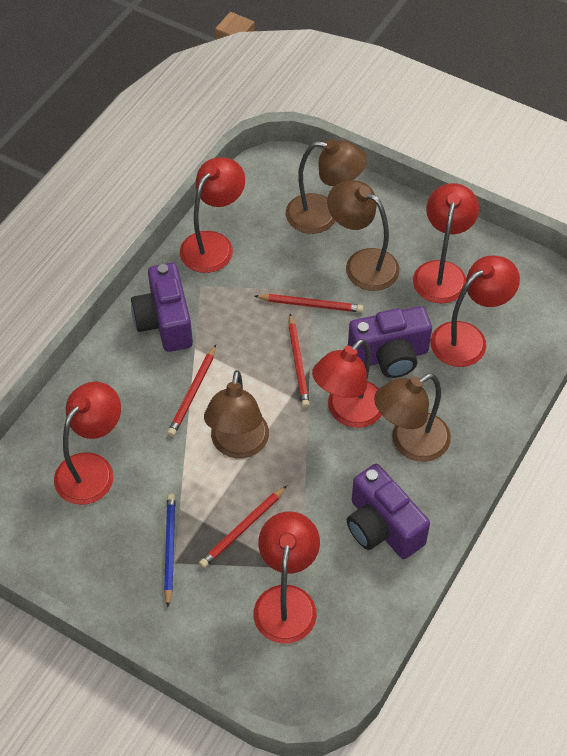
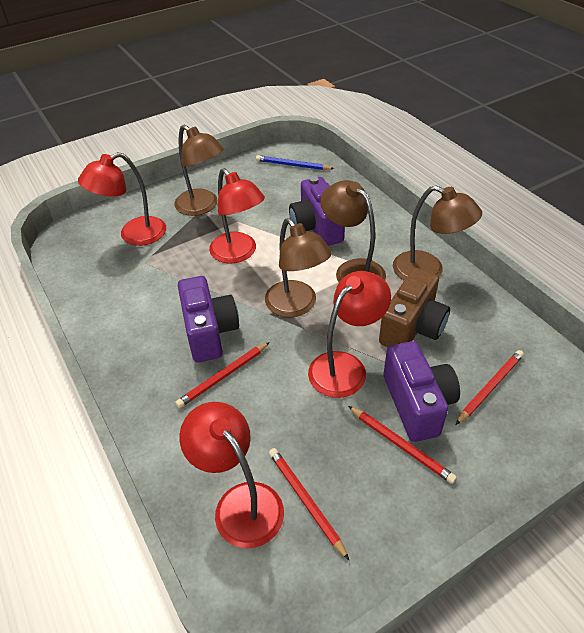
brown camera: 0 -> 1
red lamp: 6 -> 4

